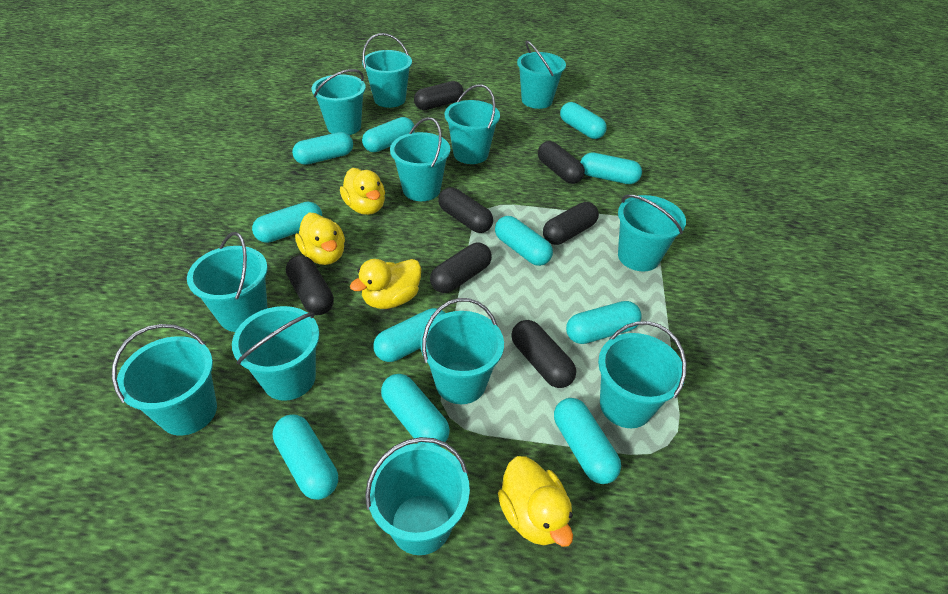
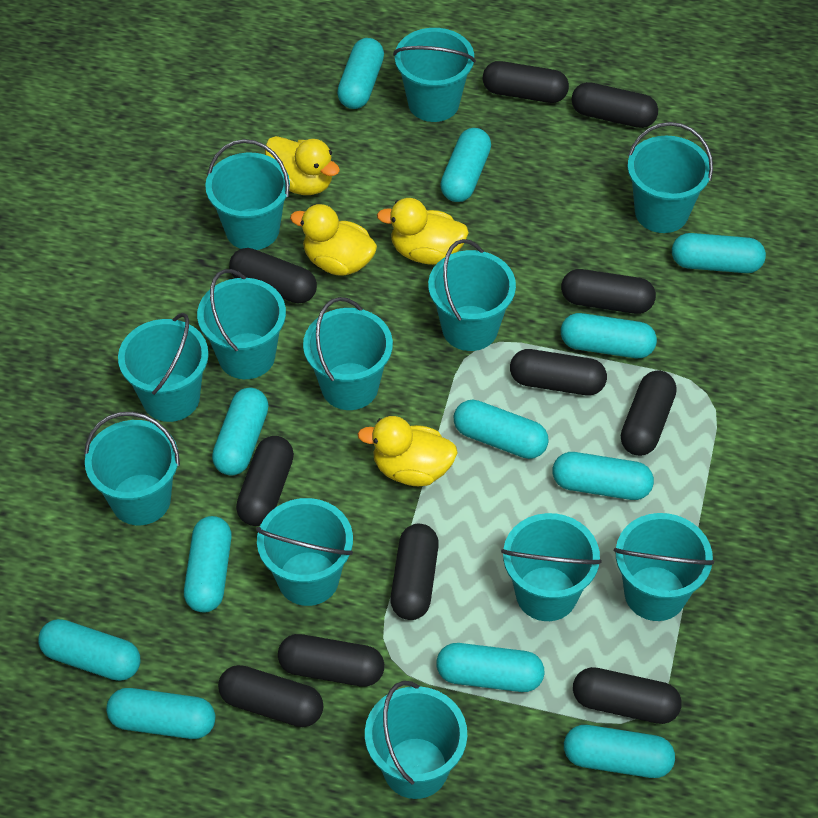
black capsule: 7 -> 11
turquoise capsule: 11 -> 12

